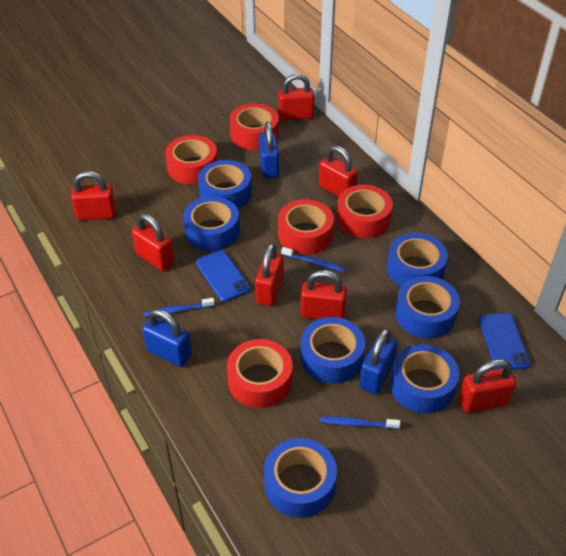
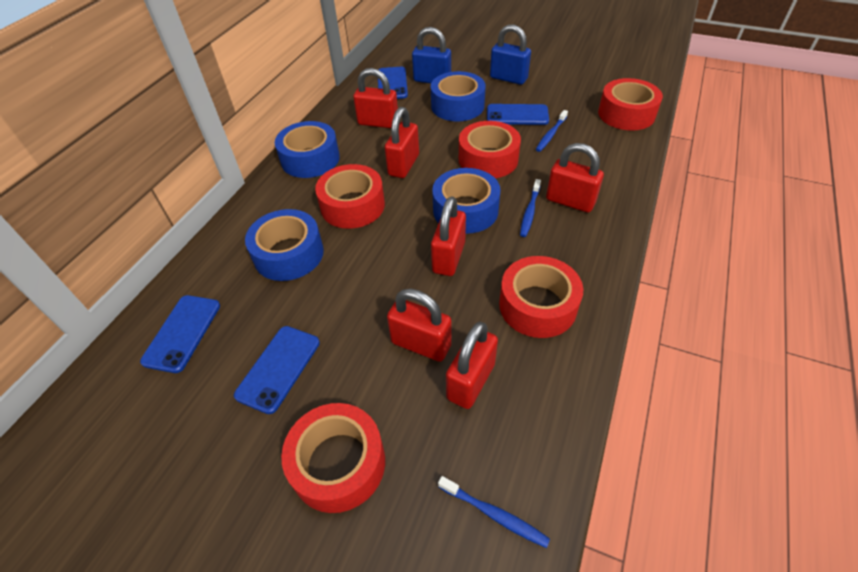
blue padlock: 3 -> 2
blue phone: 2 -> 4
blue tape: 7 -> 4
red padlock: 7 -> 6

